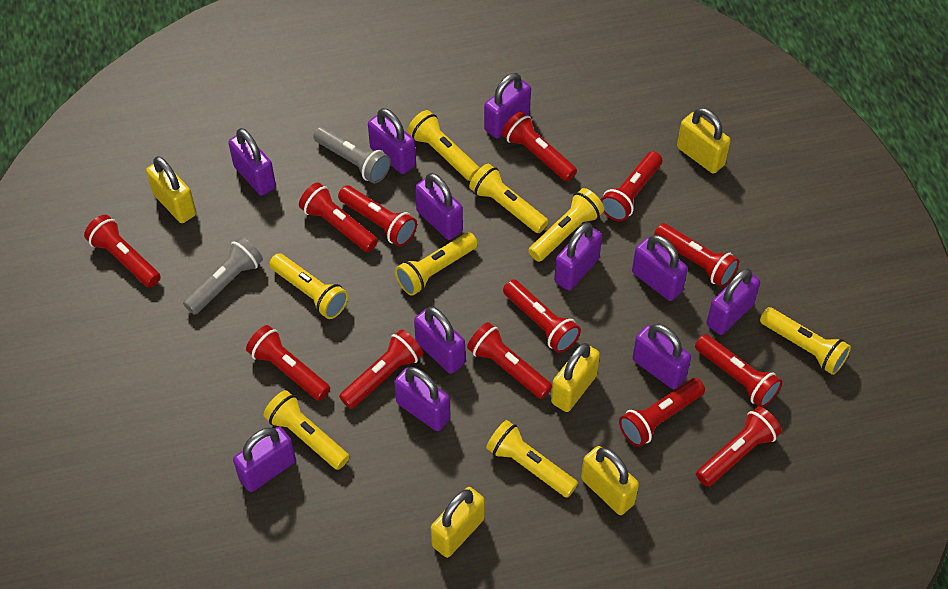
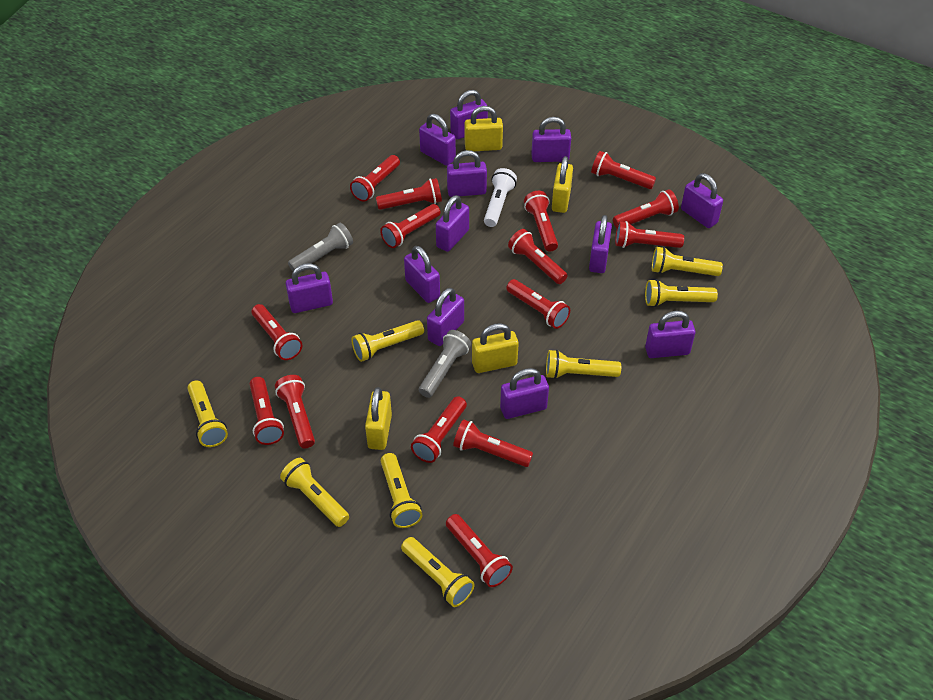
purple padlock: 11 -> 12
red flashlight: 13 -> 15
white flashlight: 0 -> 1
yellow padlock: 5 -> 4

